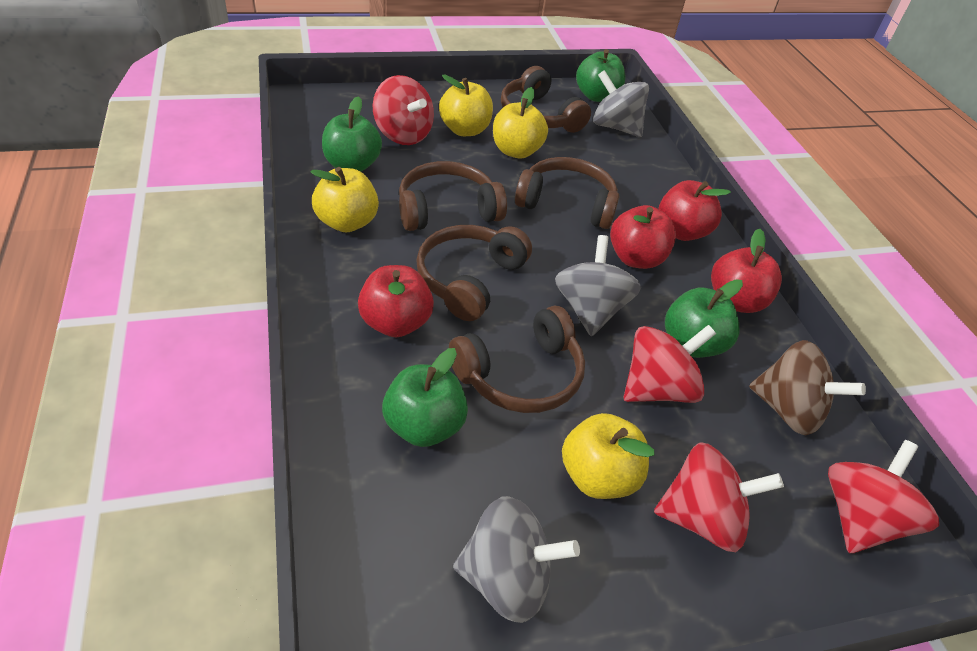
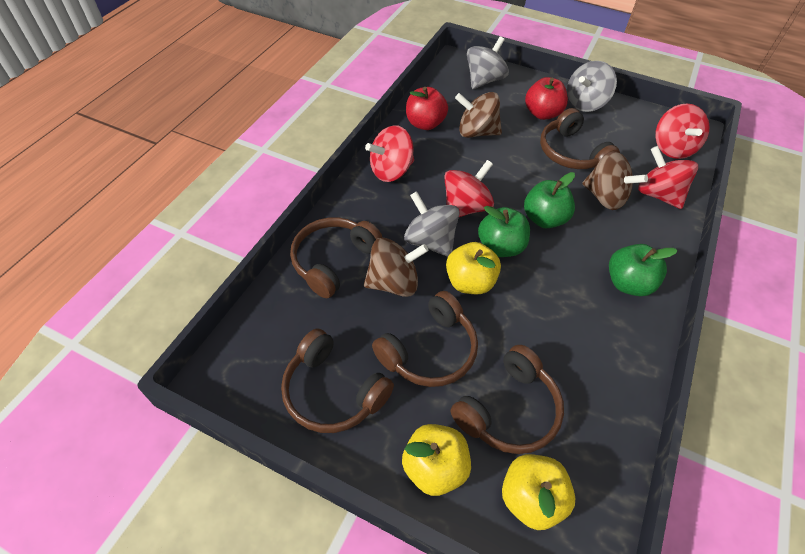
brown spinning top: 1 -> 3
green apple: 4 -> 3
red apple: 4 -> 2
yellow apple: 4 -> 3

